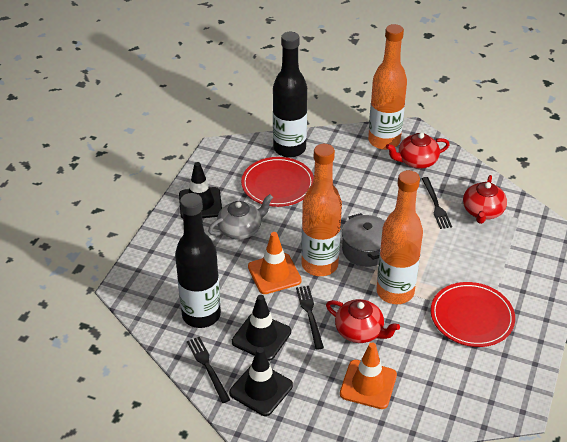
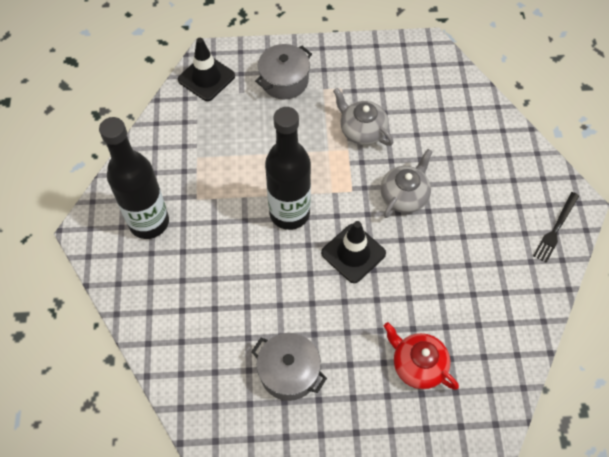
black fork: 3 -> 1
black traffic cone: 3 -> 2
grey pot: 1 -> 2
grey teapot: 1 -> 2
orange bottle: 3 -> 0
orange traffic cone: 2 -> 0
red plate: 2 -> 0
red teapot: 3 -> 1

